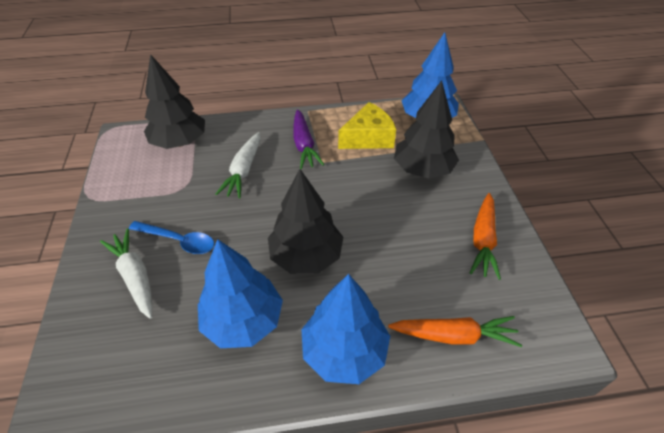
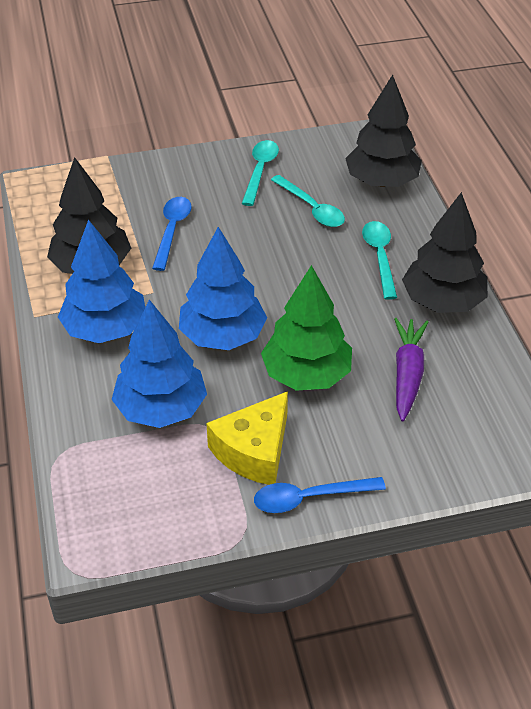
blue spoon: 1 -> 2
green tree: 0 -> 1
orange carrot: 2 -> 0
turquoise spoon: 0 -> 3
white carrot: 2 -> 0

